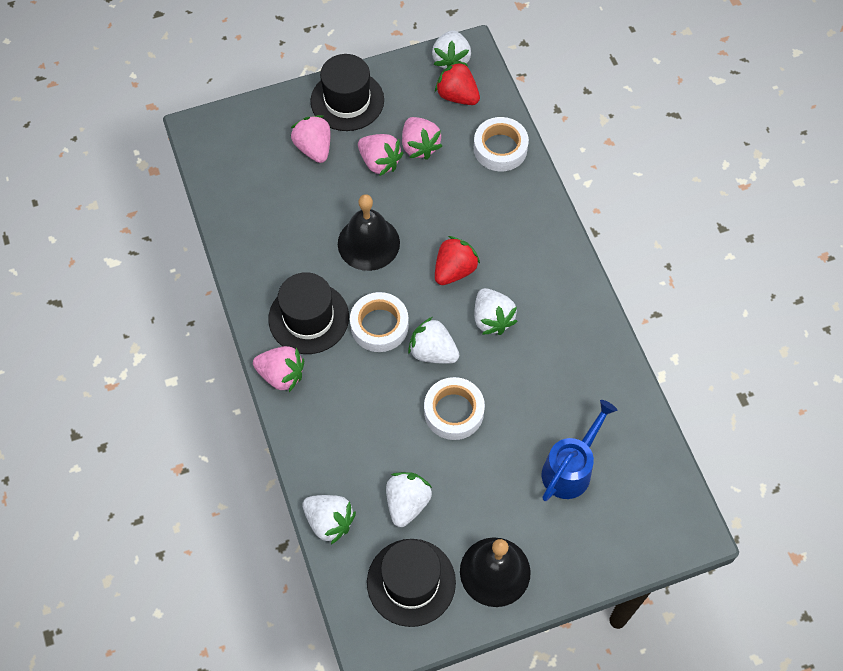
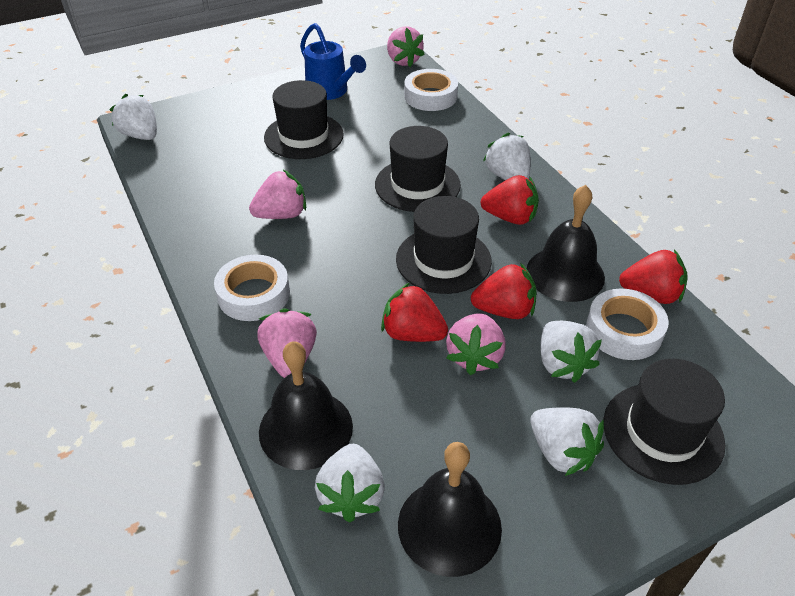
black bell: 2 -> 3
black hat: 3 -> 4
red strawberry: 2 -> 4

